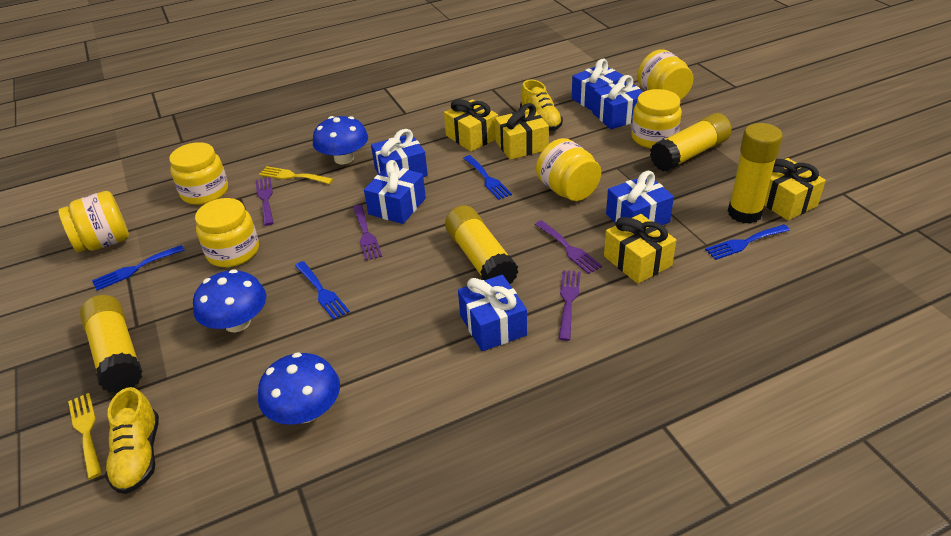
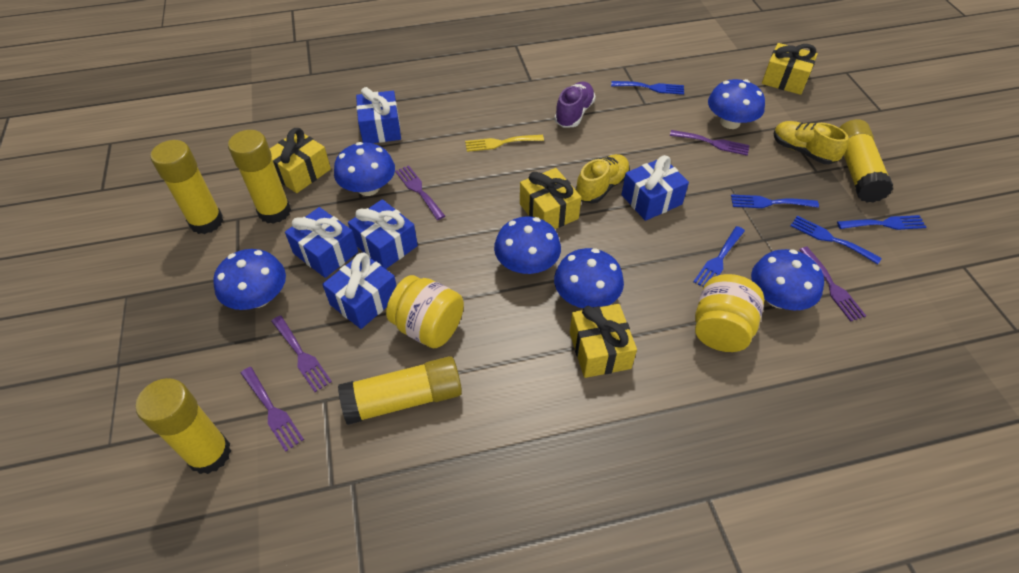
blue fork: 4 -> 5
blue gift: 6 -> 5
blue mushroom: 3 -> 6
purple fork: 4 -> 5
purple shoe: 0 -> 1
yellow fork: 2 -> 1
yellow glue stick: 4 -> 5
yellow jar: 6 -> 2

